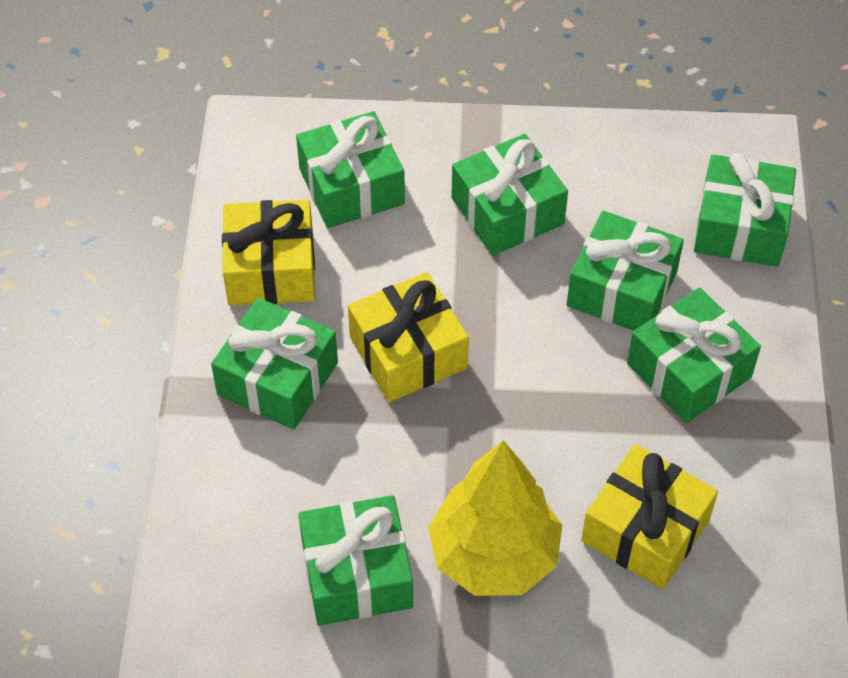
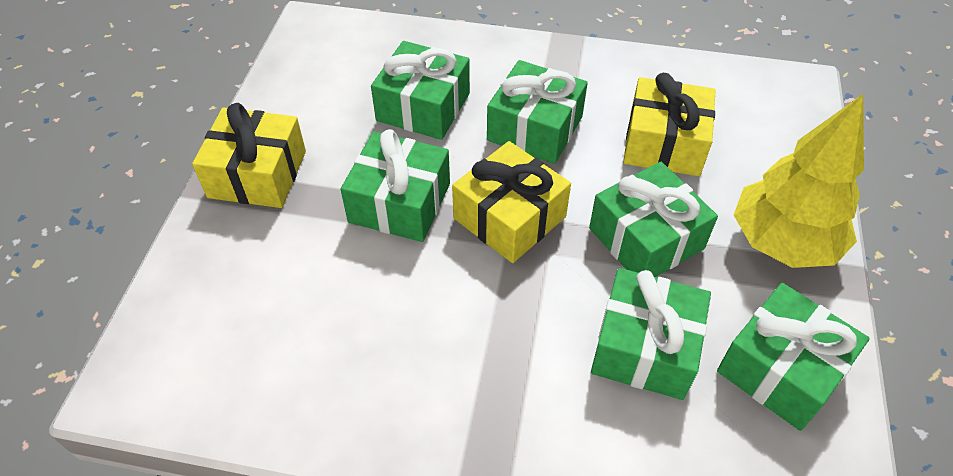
green gift: 7 -> 6

